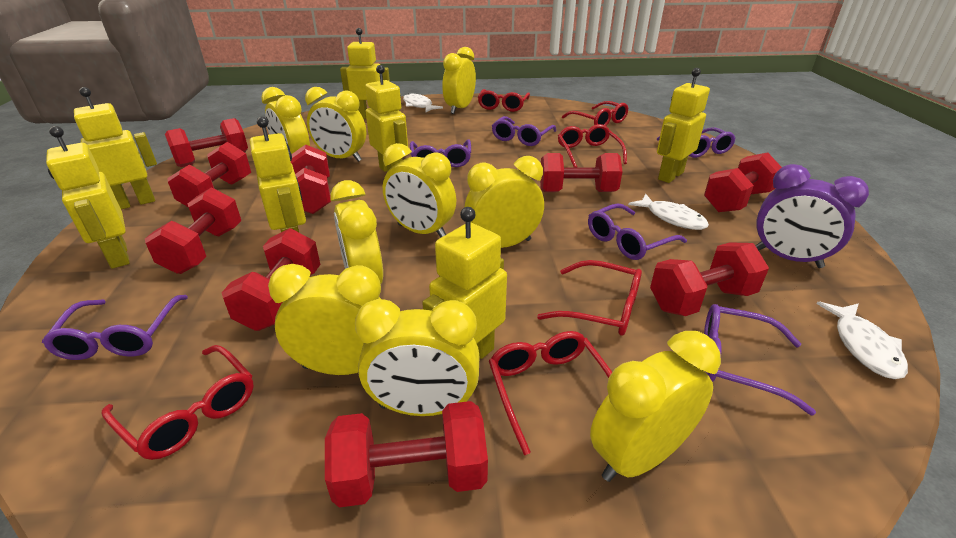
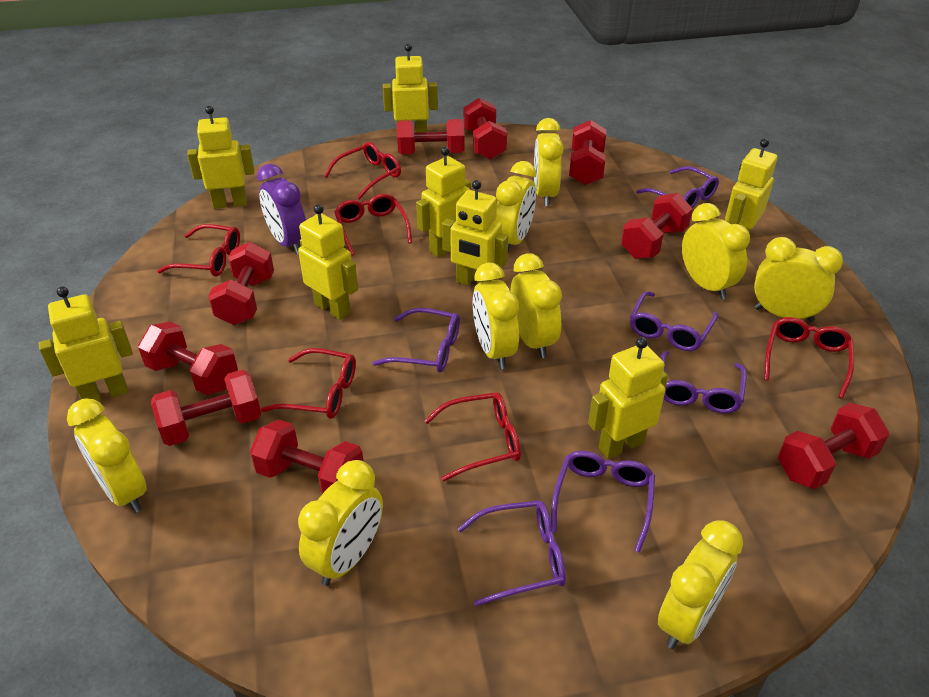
white fish: 3 -> 0
yellow robot: 7 -> 8

